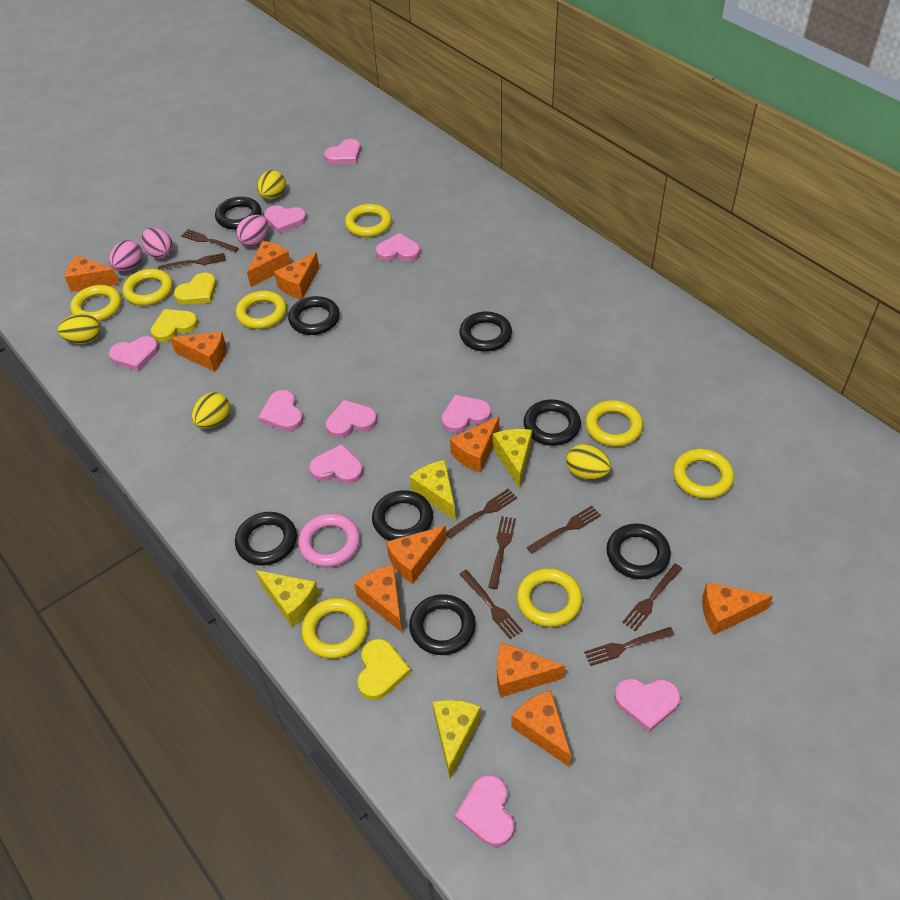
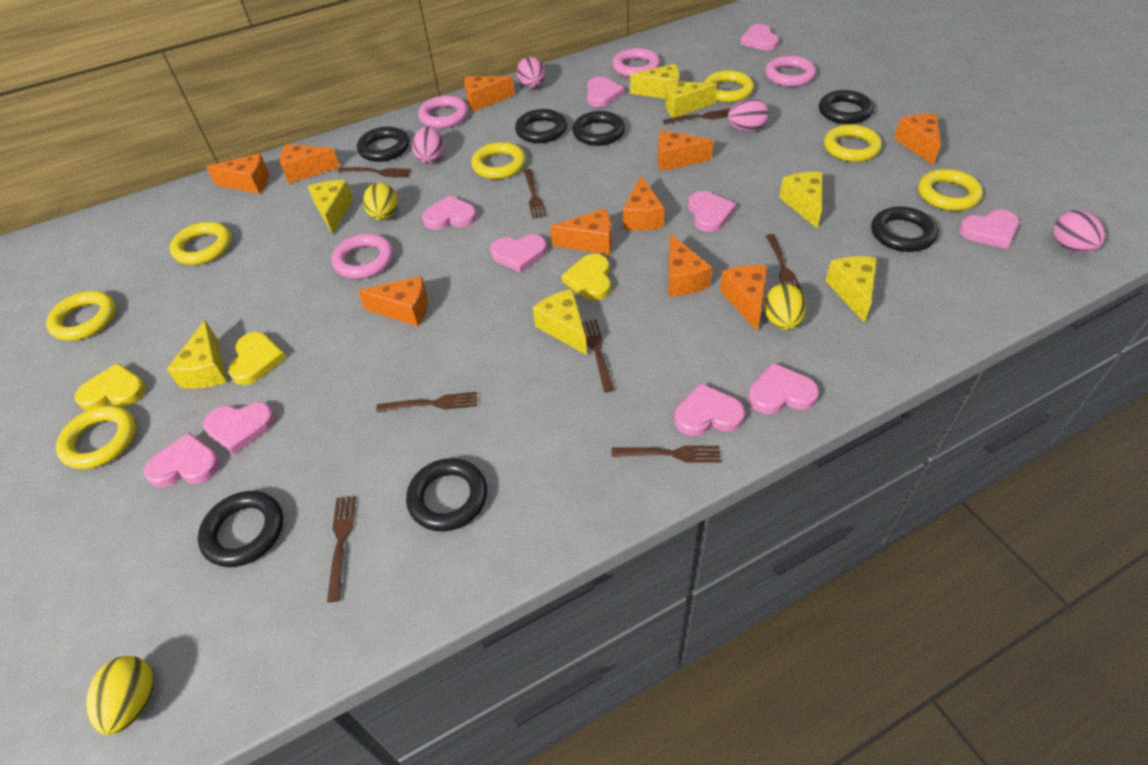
black ring: 8 -> 7
pink egg: 3 -> 4
pink ring: 1 -> 4
yellow cheese: 4 -> 7
yellow egg: 4 -> 3
yellow ring: 8 -> 7

